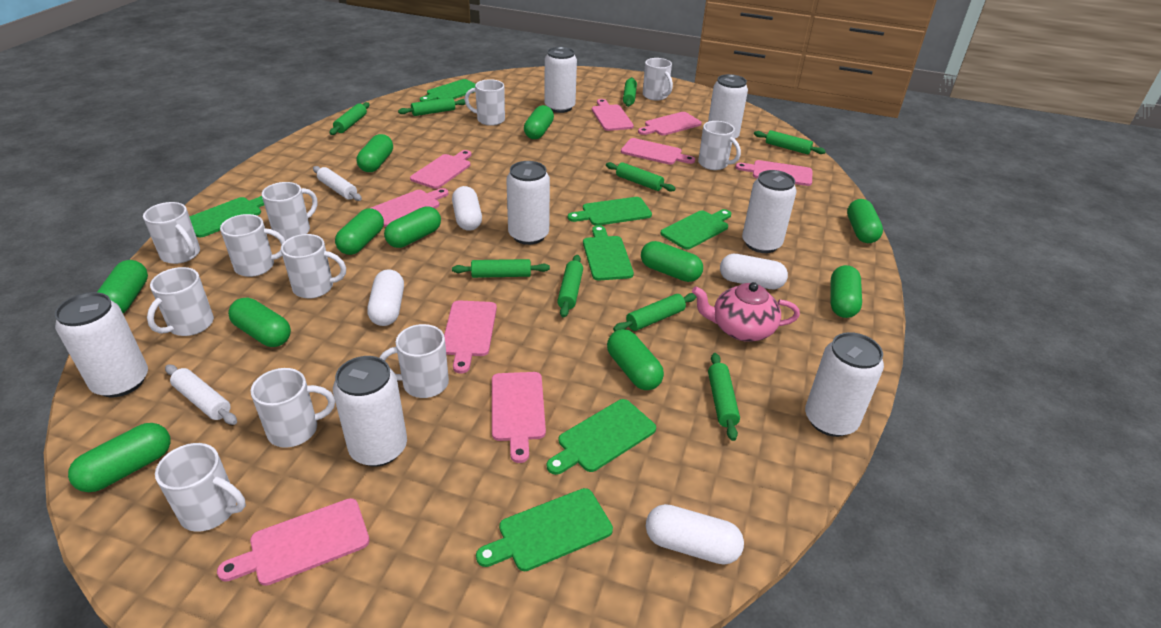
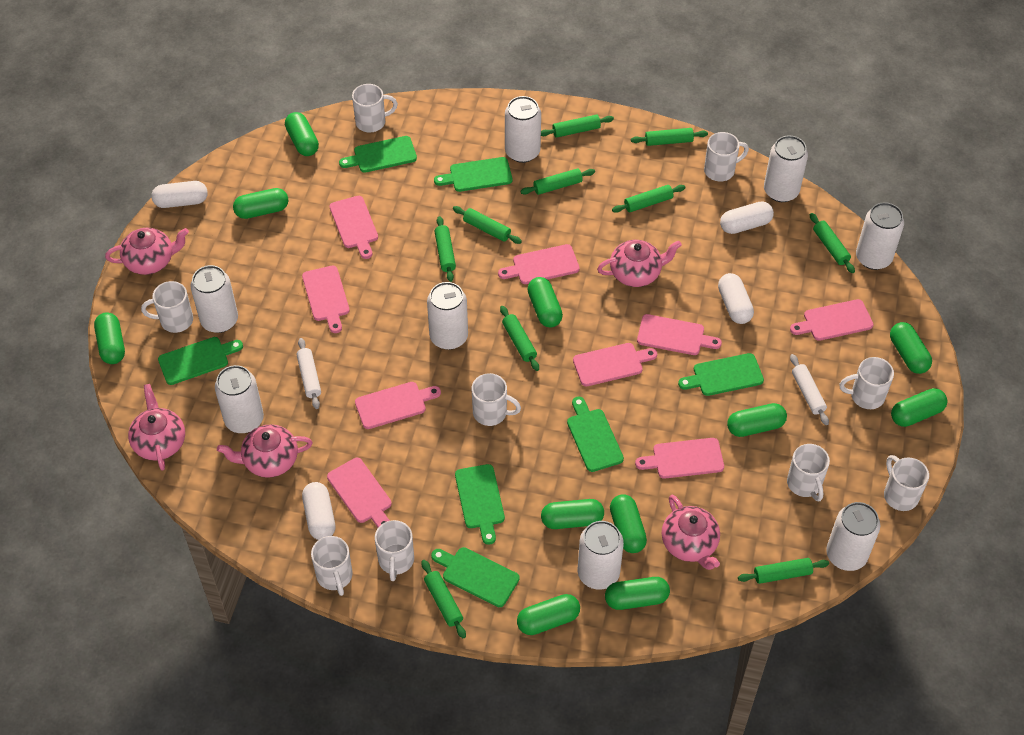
green rolling pin: 9 -> 10
pink teapot: 1 -> 5
white can: 7 -> 8
white mug: 11 -> 9

